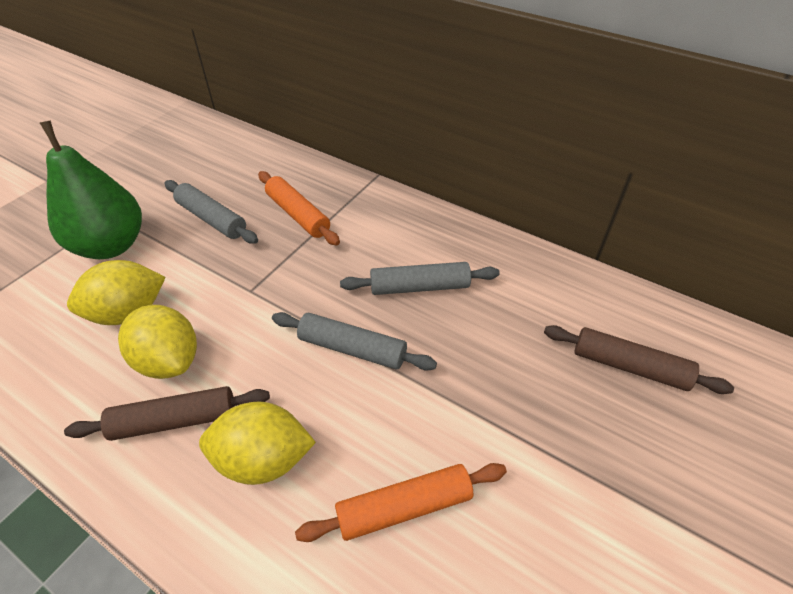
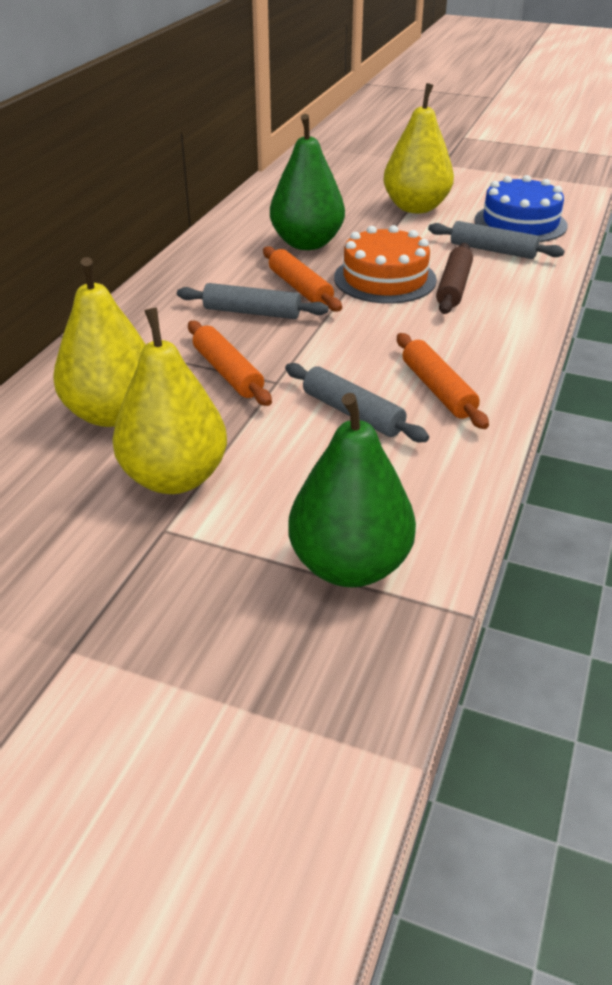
blue cake: 0 -> 1
brown rolling pin: 2 -> 1
green pear: 1 -> 2
orange cake: 0 -> 1
orange rolling pin: 2 -> 3
yellow lemon: 3 -> 0
yellow pear: 0 -> 3

